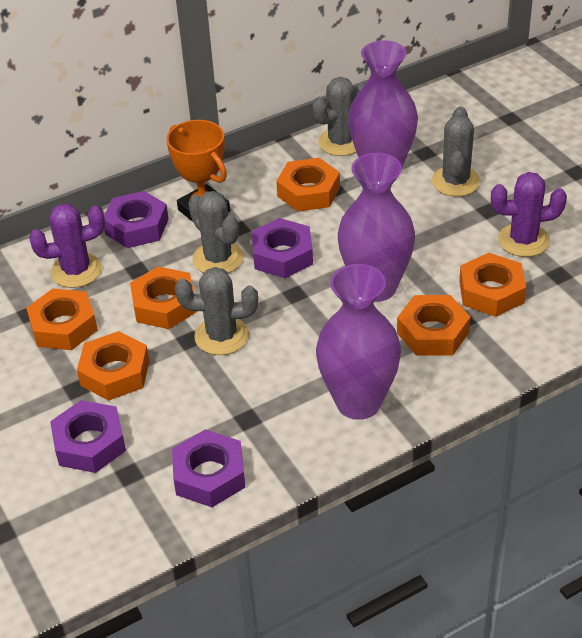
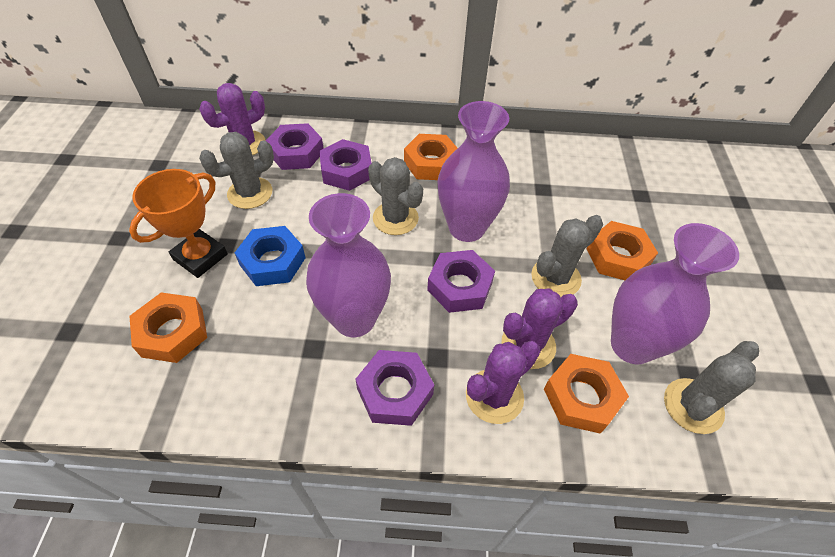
blue nut: 0 -> 1
orange nut: 6 -> 4
purple cactus: 2 -> 3

